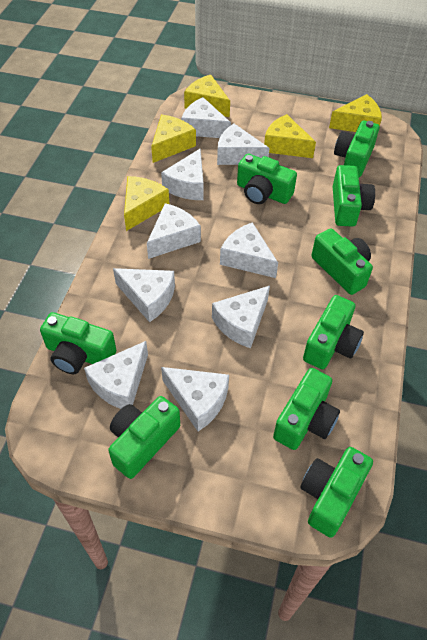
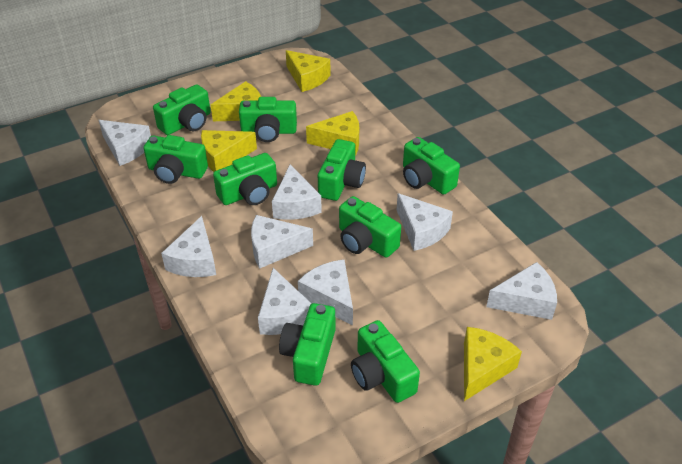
white cheese: 9 -> 8

